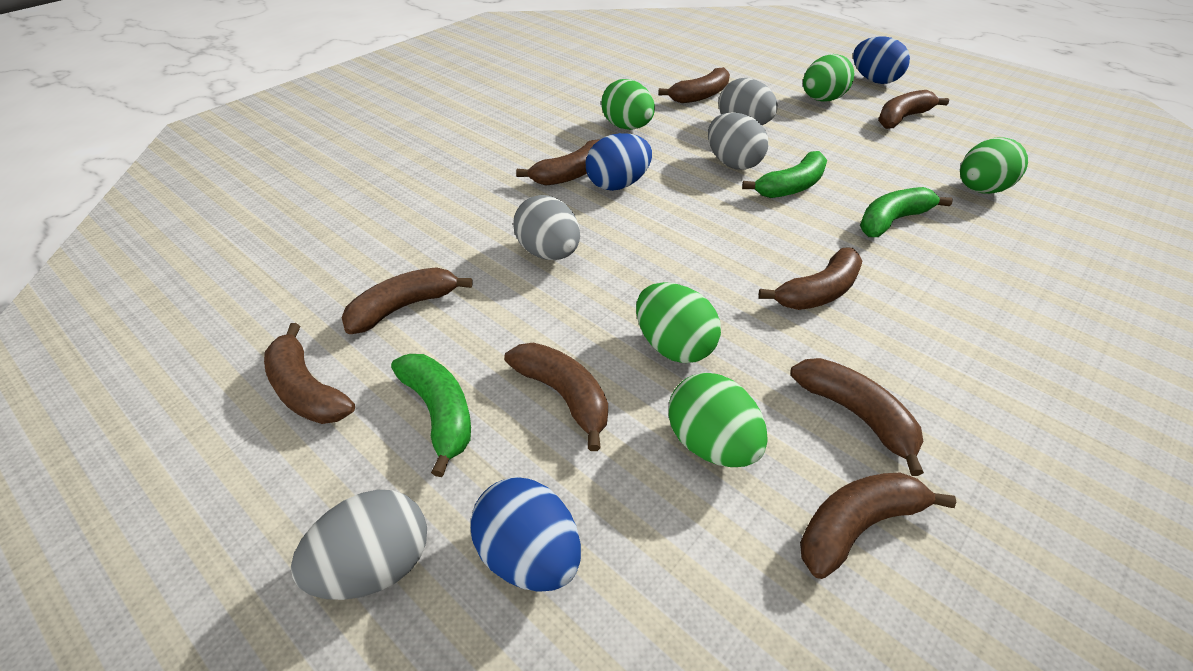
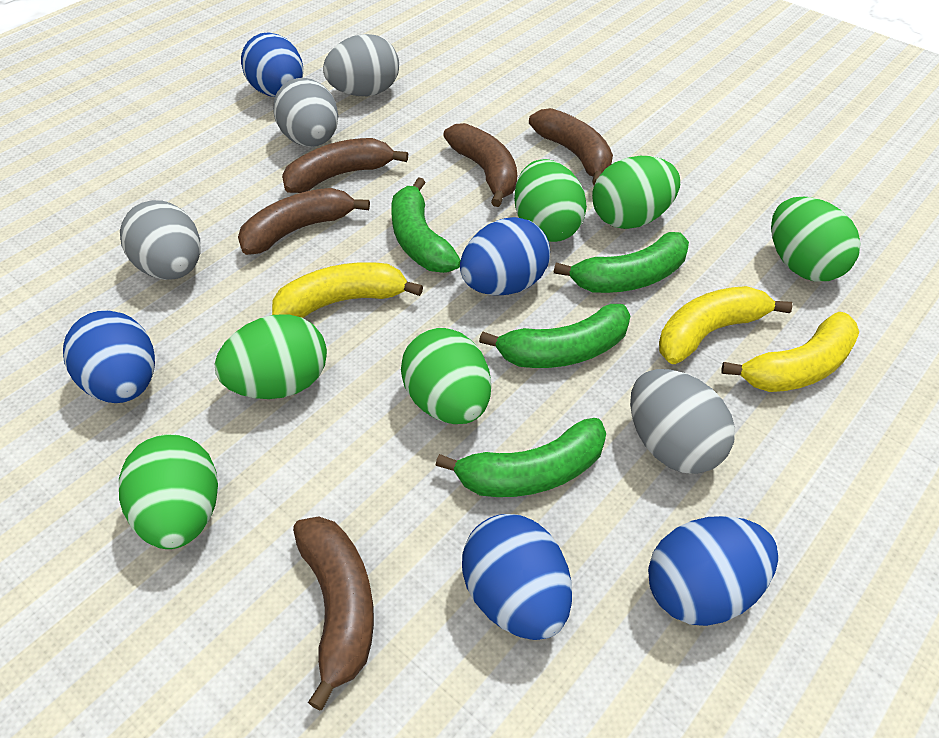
blue egg: 3 -> 5
brown banana: 9 -> 5
green banana: 3 -> 4
green egg: 5 -> 6
yellow banana: 0 -> 3

